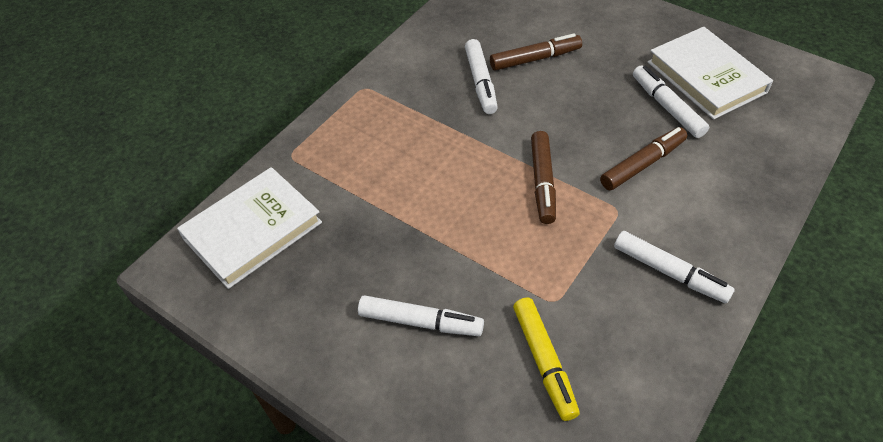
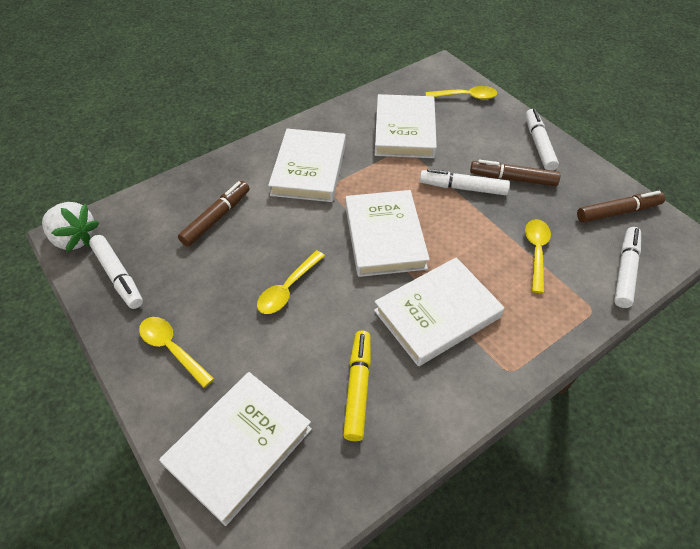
white book: 2 -> 5
white strawberry: 0 -> 1
yellow spoon: 0 -> 4

